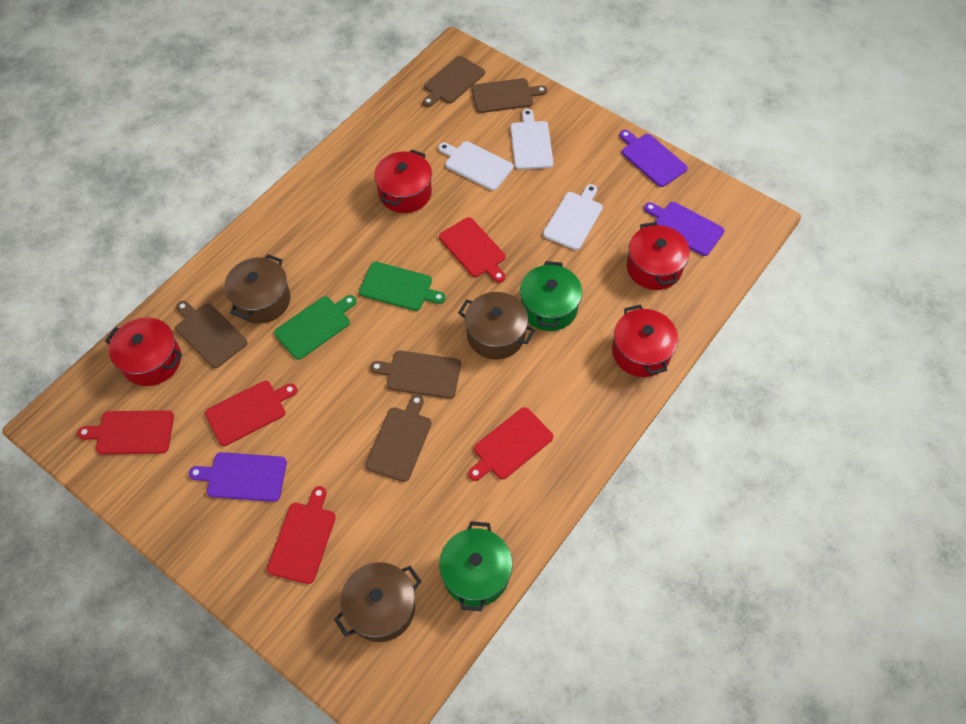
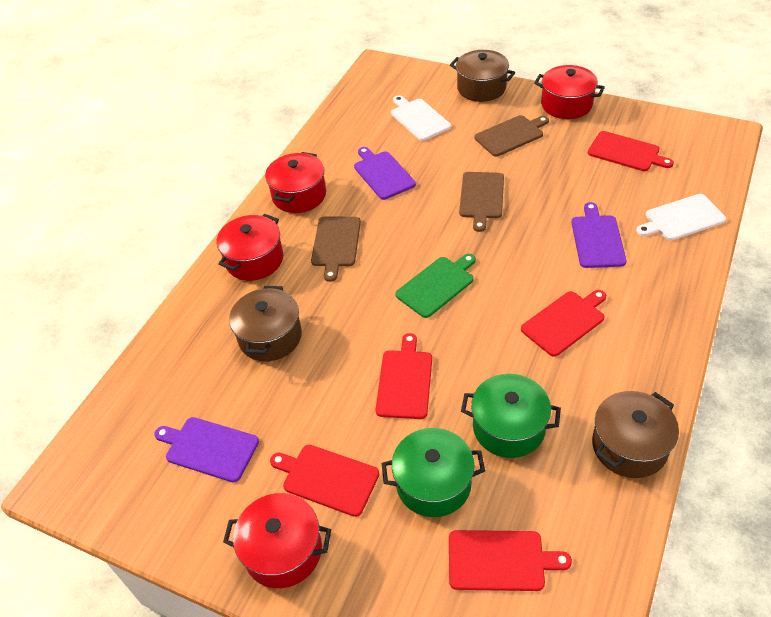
brown cutting board: 5 -> 3
green cutting board: 2 -> 1
white cutting board: 3 -> 2

